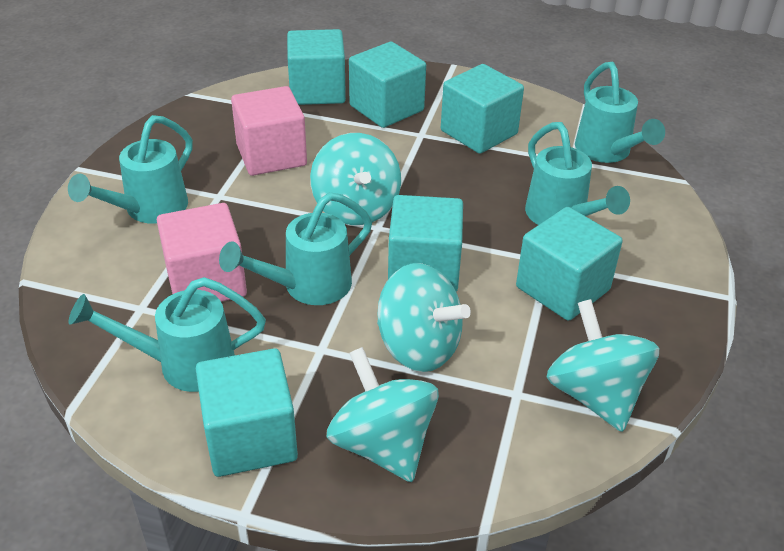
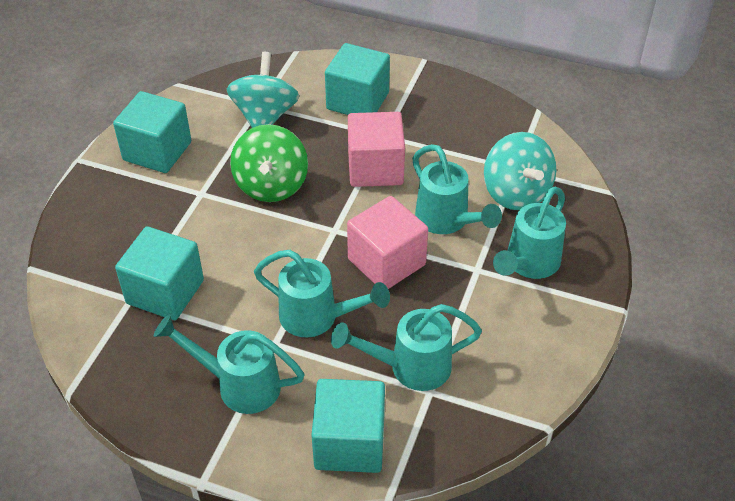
green spinning top: 0 -> 1
turquoise cube: 6 -> 4
turquoise spinning top: 4 -> 2

